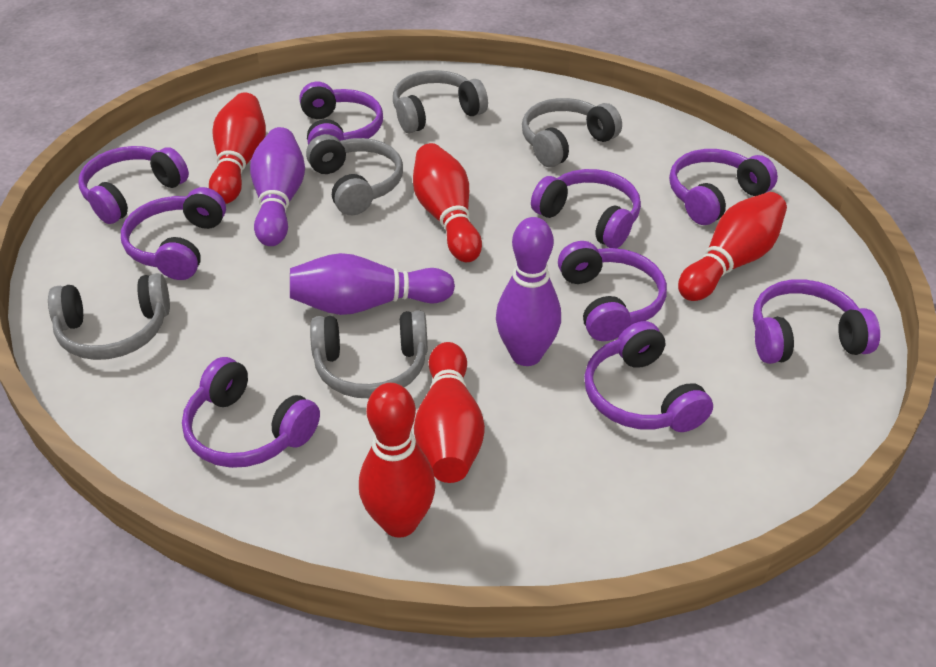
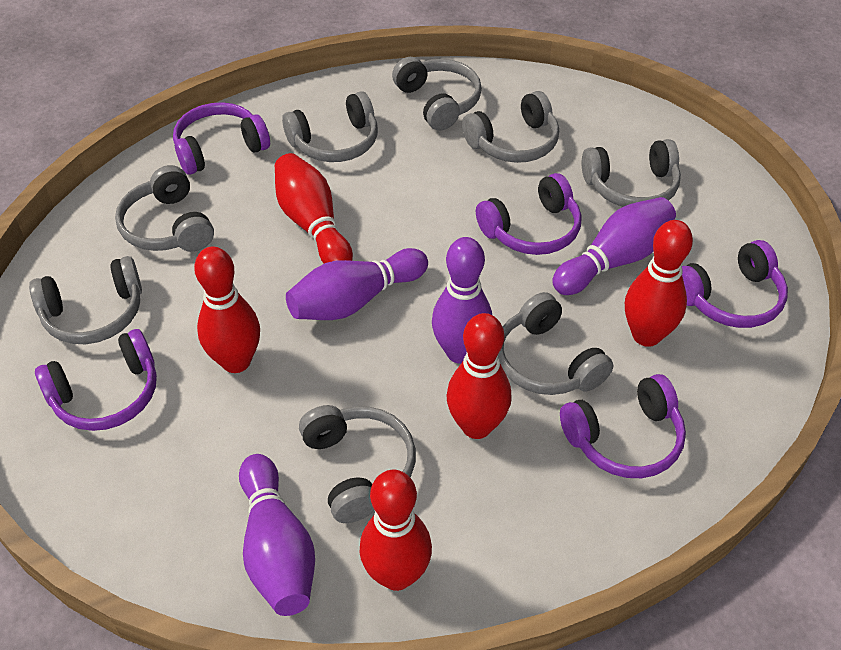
grey headphones: 5 -> 8
purple bowling pin: 3 -> 4
purple headphones: 9 -> 5

